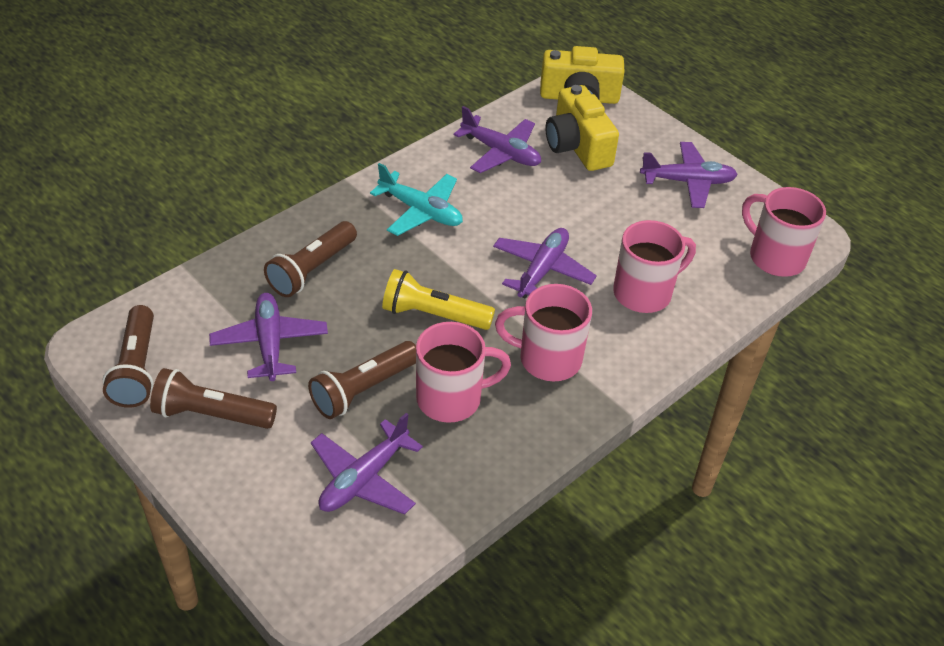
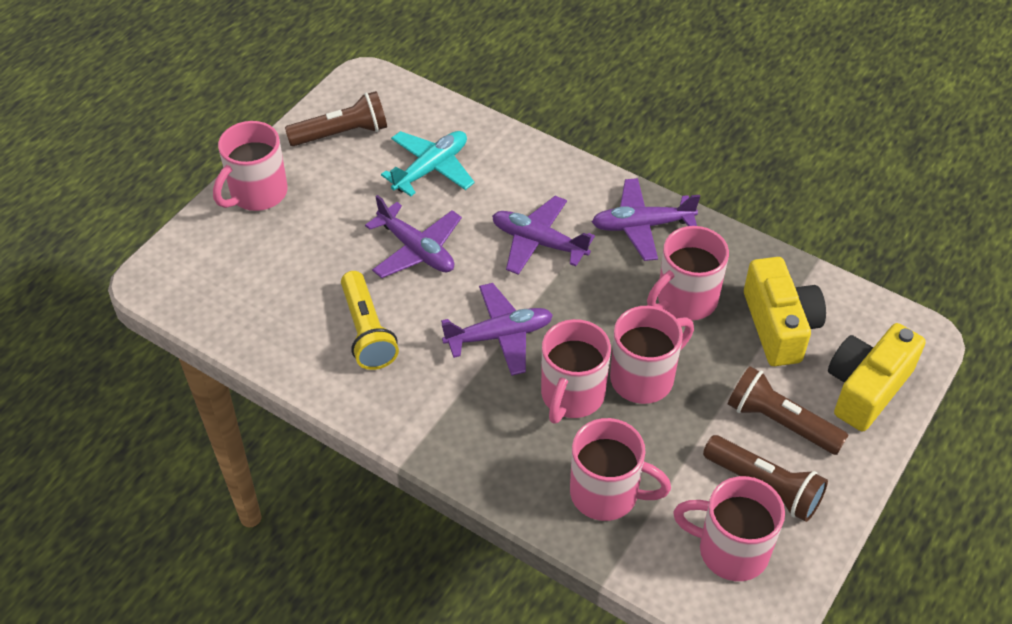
brown flashlight: 4 -> 3
pink mug: 4 -> 6
purple plane: 5 -> 4

